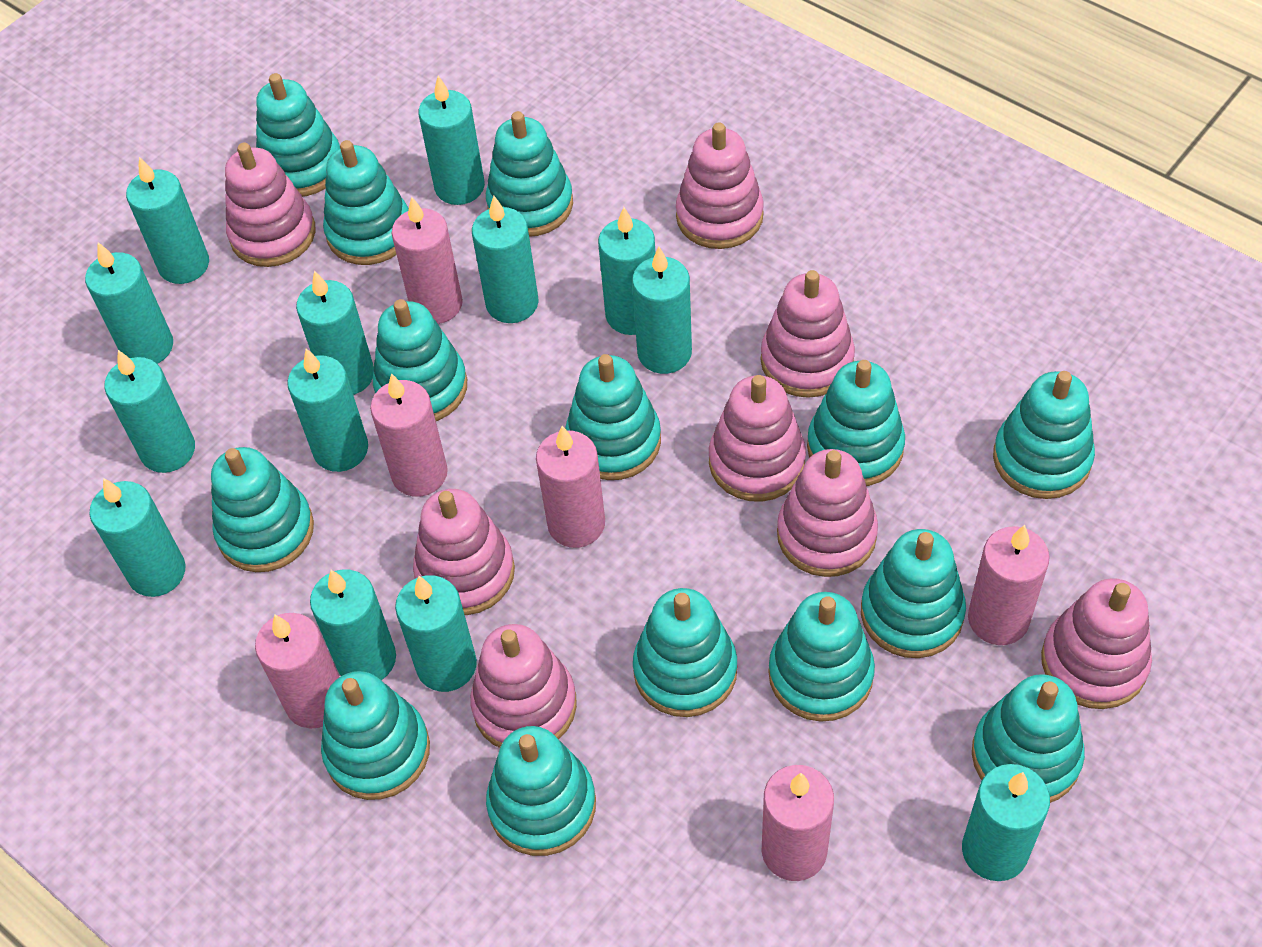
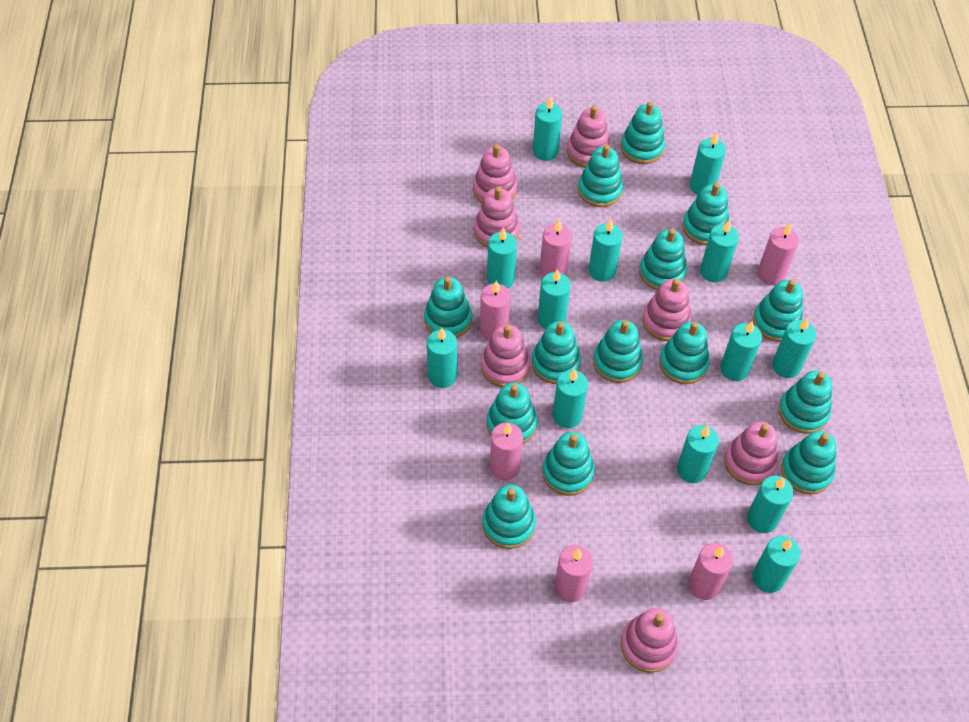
pink stacking toy: 8 -> 7

